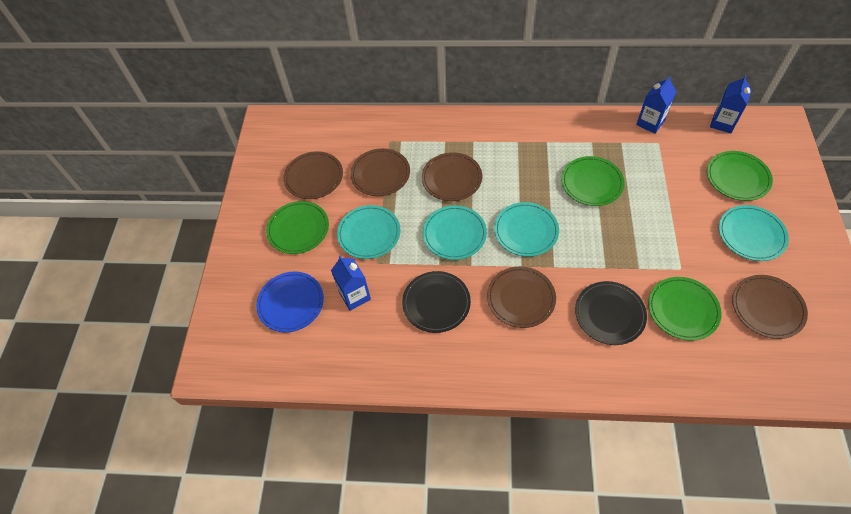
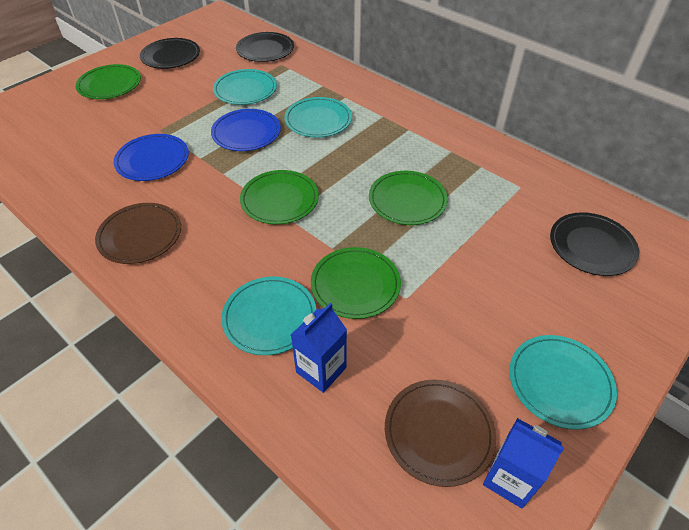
black plate: 2 -> 3
blue carton: 3 -> 2
blue plate: 1 -> 2
brown plate: 5 -> 2

